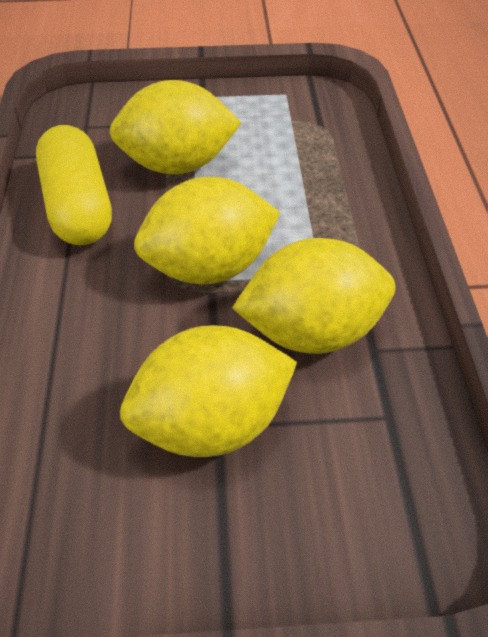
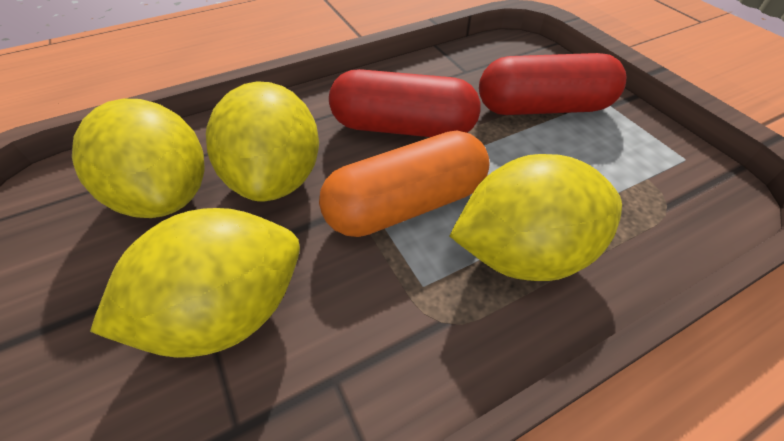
orange capsule: 0 -> 1
red capsule: 0 -> 2
yellow capsule: 1 -> 0

